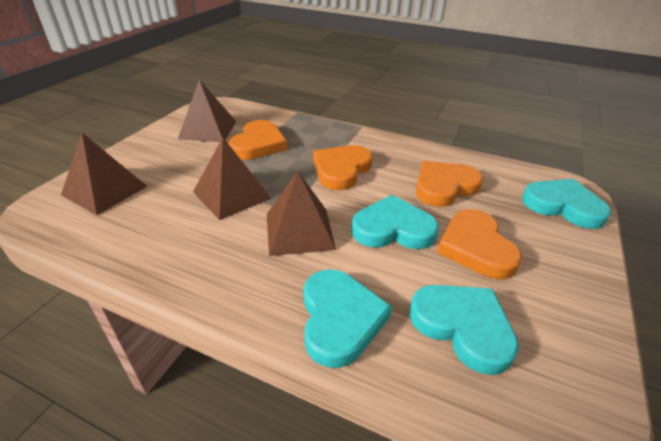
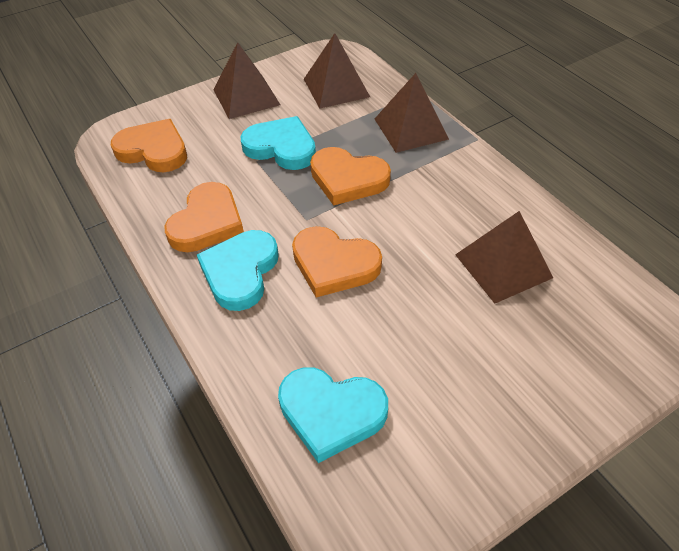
turquoise heart: 4 -> 3

